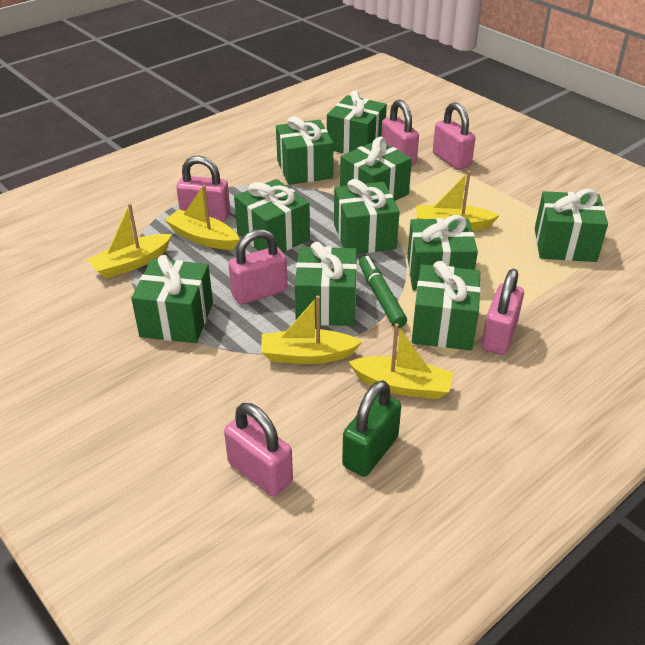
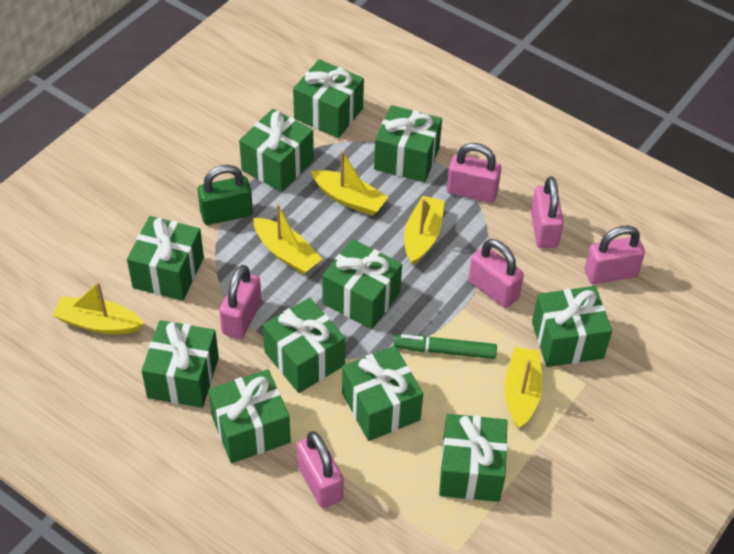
green gift: 10 -> 11

